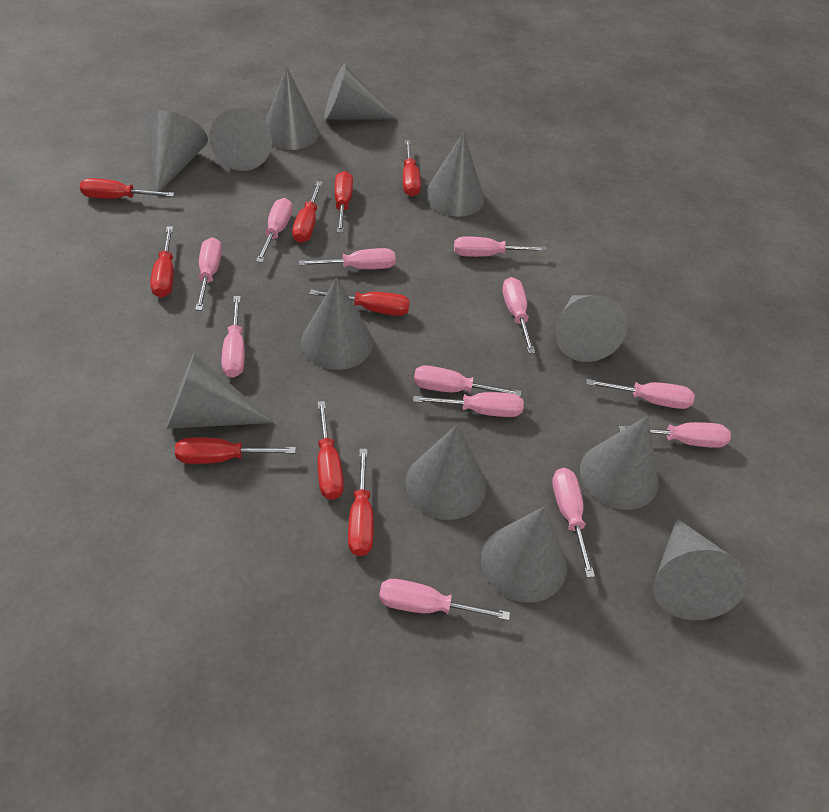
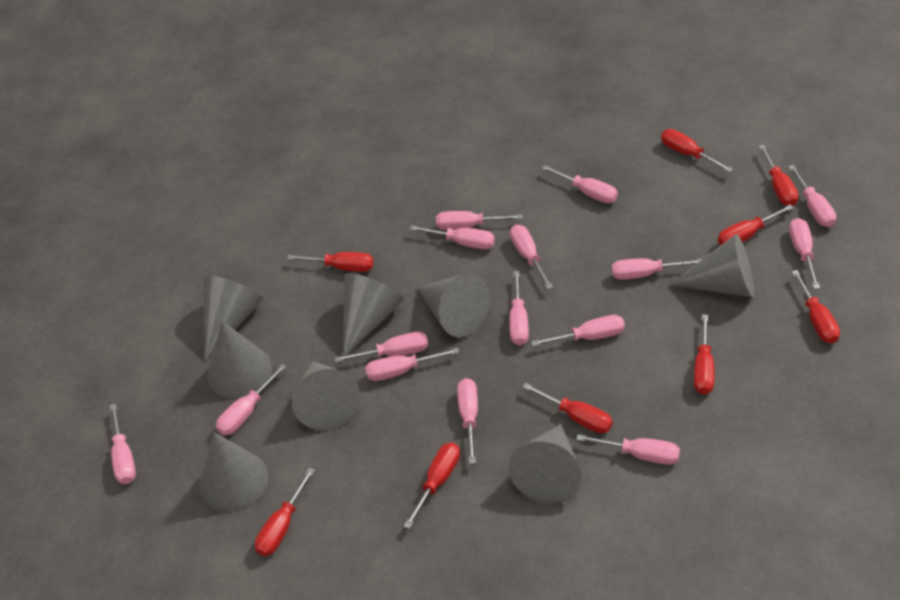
grey cone: 12 -> 8
pink screwdriver: 12 -> 15

